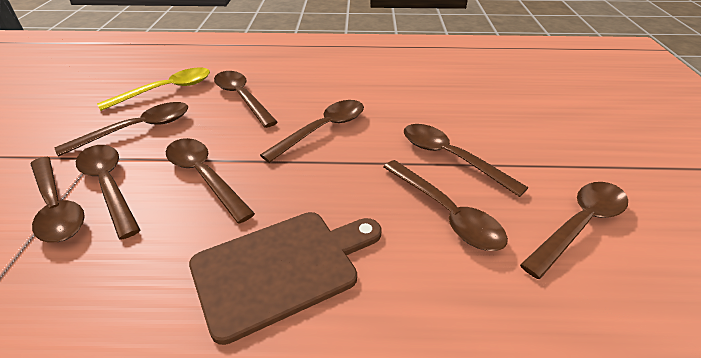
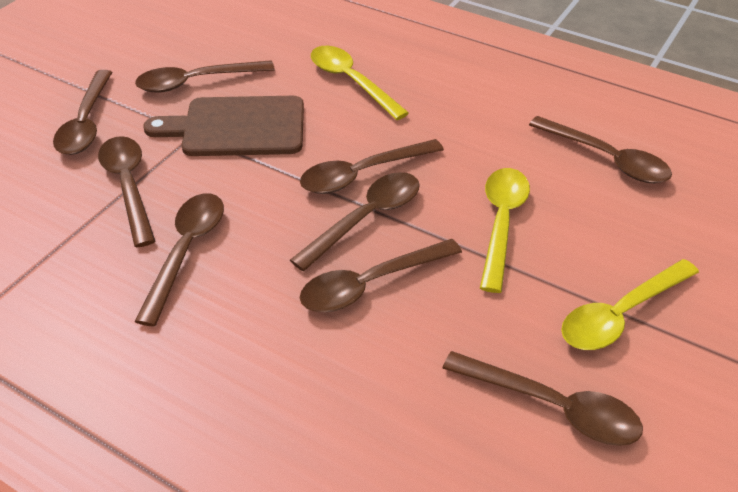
yellow spoon: 1 -> 3

